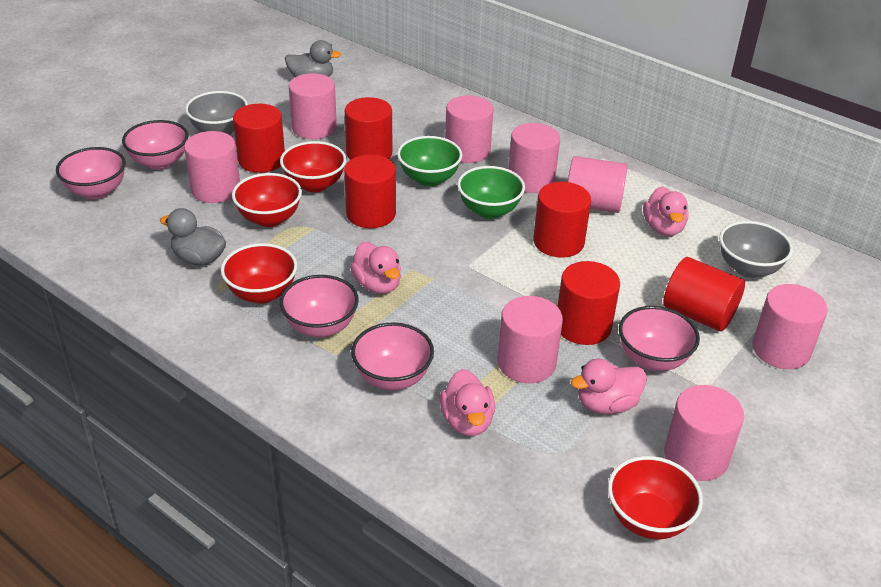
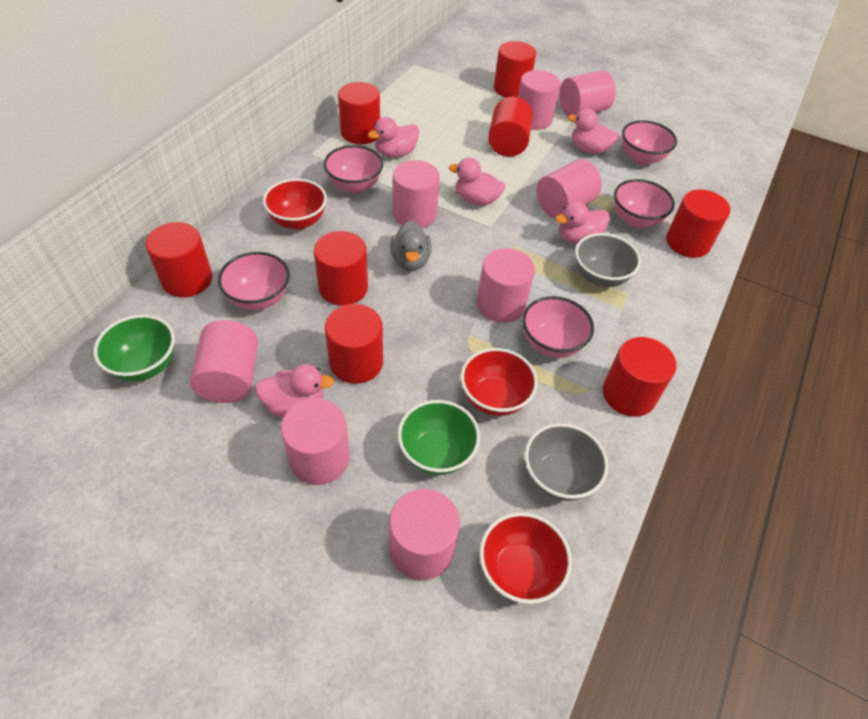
grey duck: 2 -> 1
pink duck: 4 -> 5
red bowl: 4 -> 3
red cylinder: 6 -> 8

